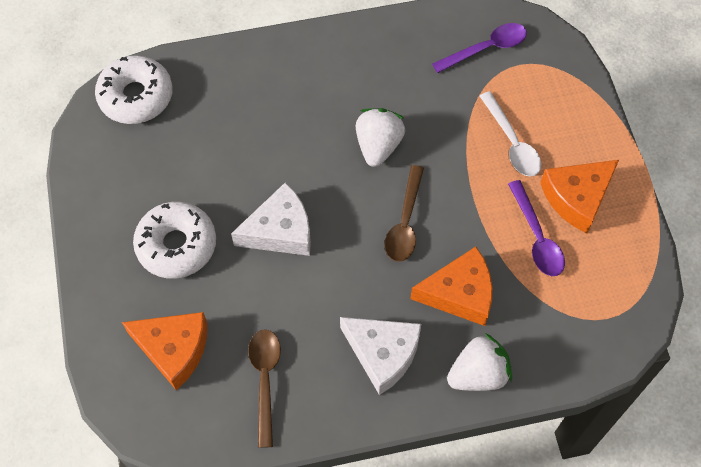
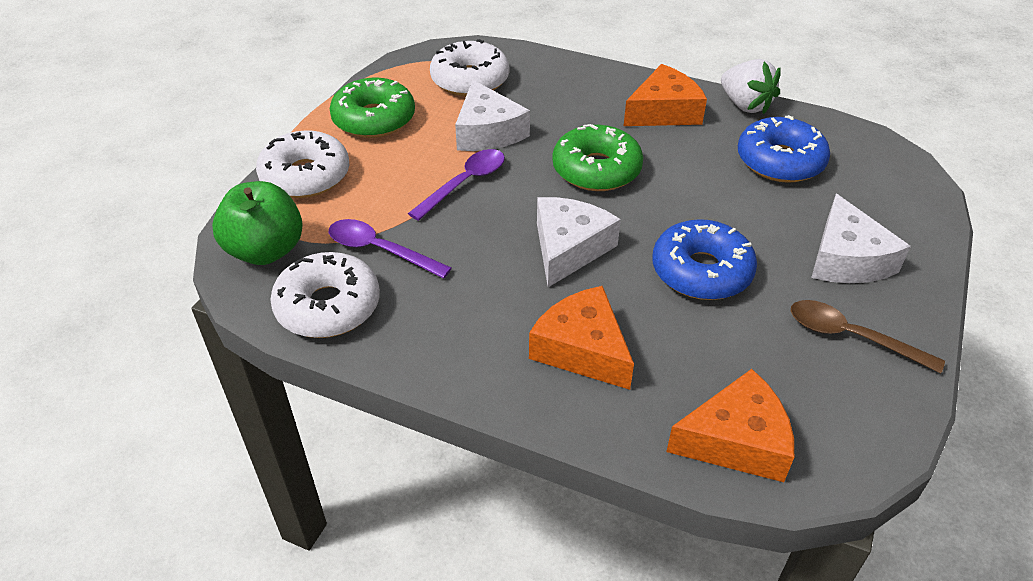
blue donut: 0 -> 2
brown spoon: 2 -> 1
green apple: 0 -> 1
green donut: 0 -> 2
white cheese: 2 -> 3
white donut: 2 -> 3
white spoon: 1 -> 0
white strawberry: 2 -> 1

